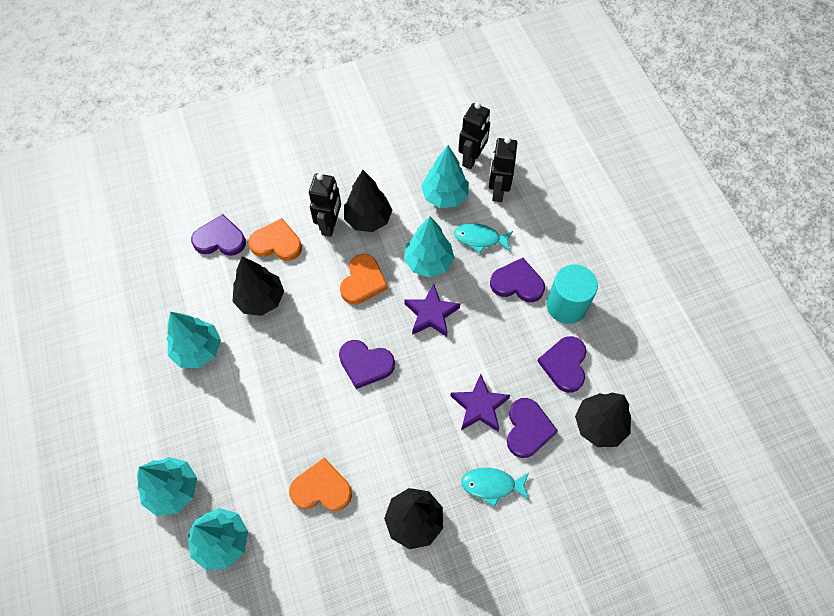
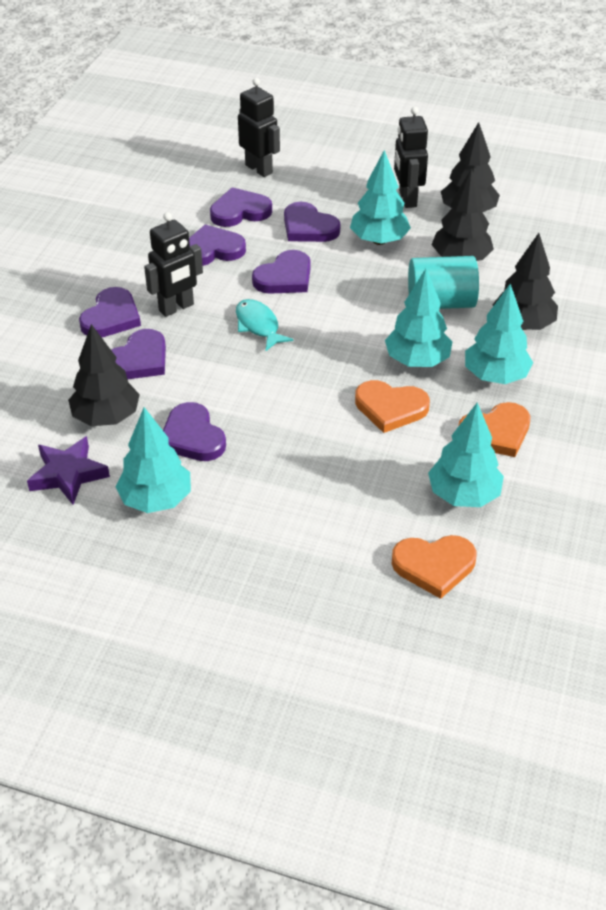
purple heart: 5 -> 7
purple star: 2 -> 1
turquoise fish: 2 -> 1

